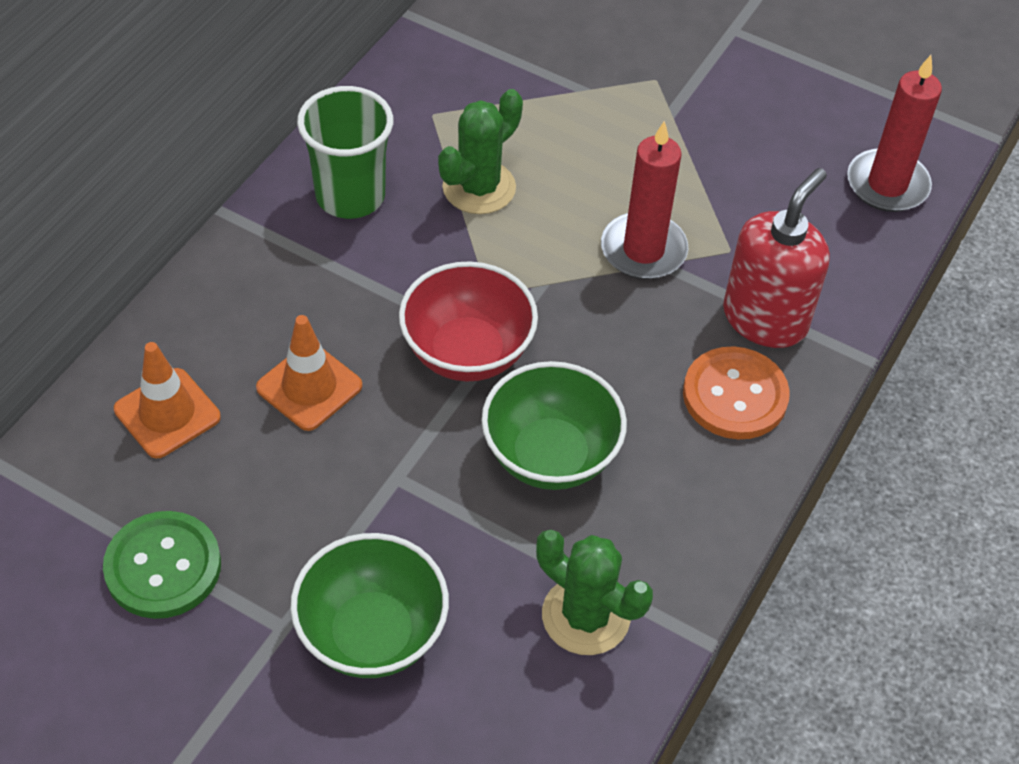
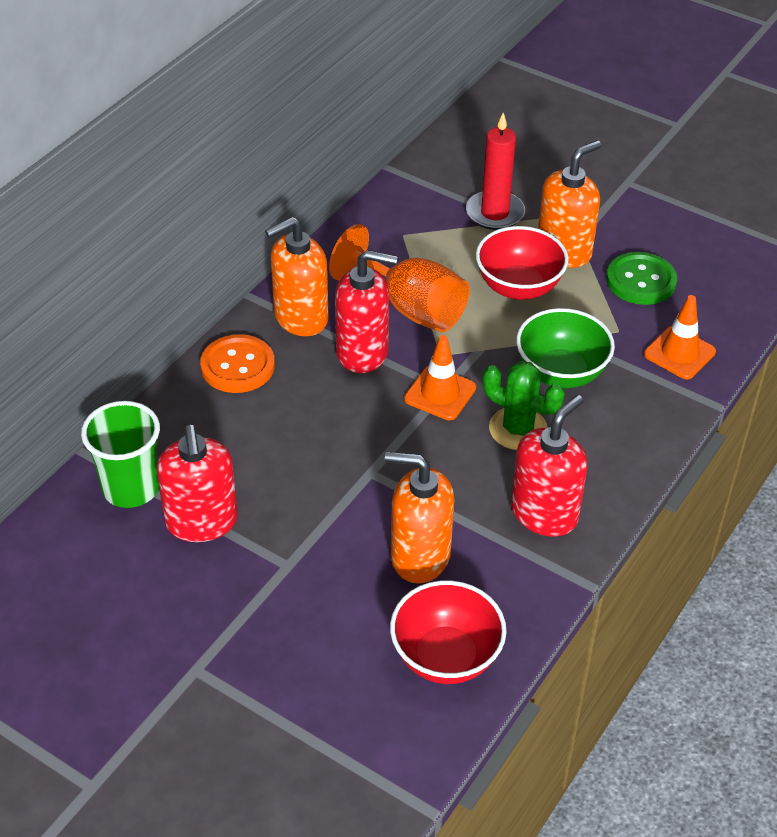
green bowl: 2 -> 1
green cactus: 2 -> 1
orange goblet: 0 -> 1
orange soap dispenser: 0 -> 3
red bowl: 1 -> 2
red candle: 2 -> 1
red soap dispenser: 1 -> 3

